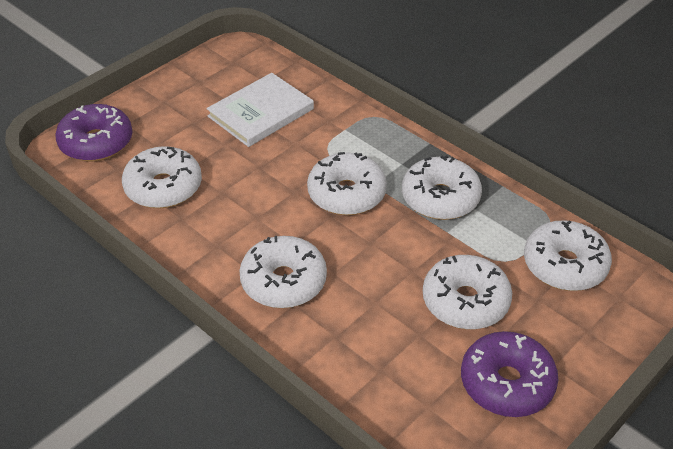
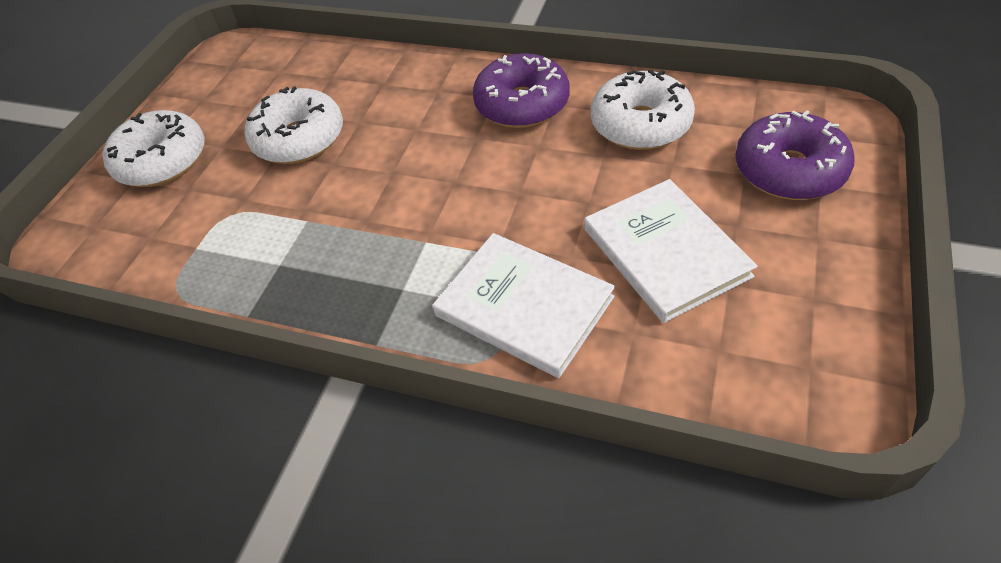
white book: 1 -> 2
white donut: 6 -> 3

